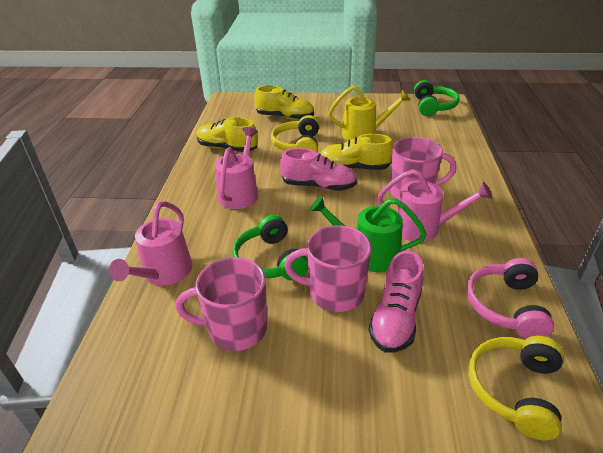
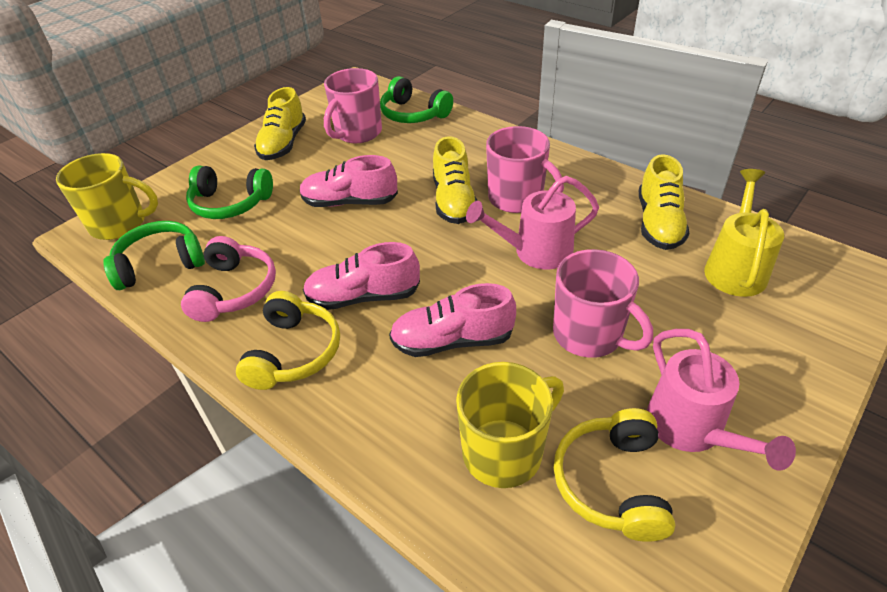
green headphones: 2 -> 3
green watering can: 1 -> 0
pink shoe: 2 -> 3
pink watering can: 3 -> 2
yellow mug: 0 -> 2

